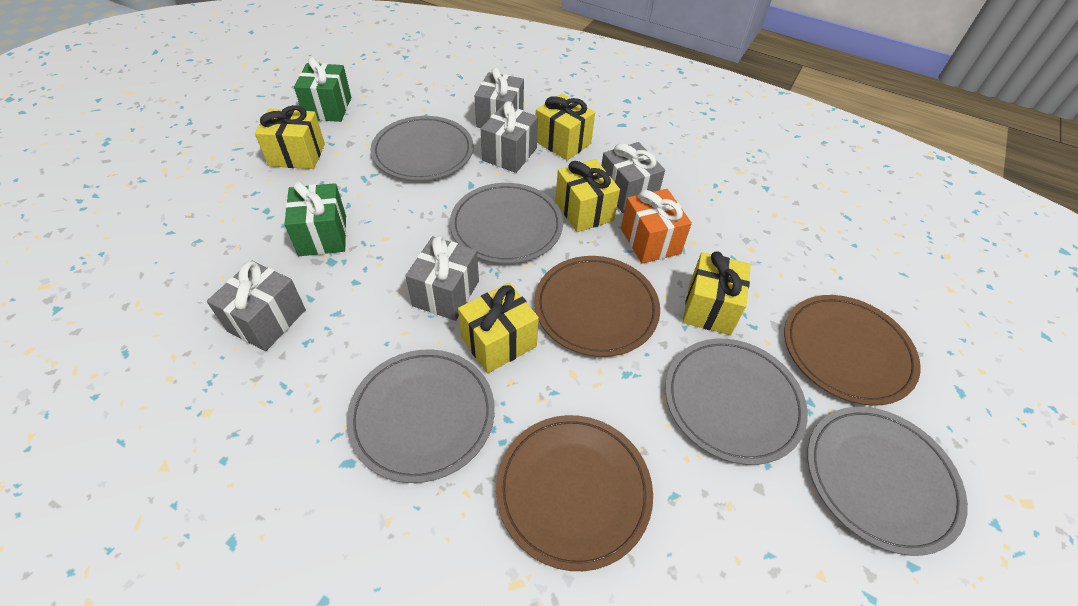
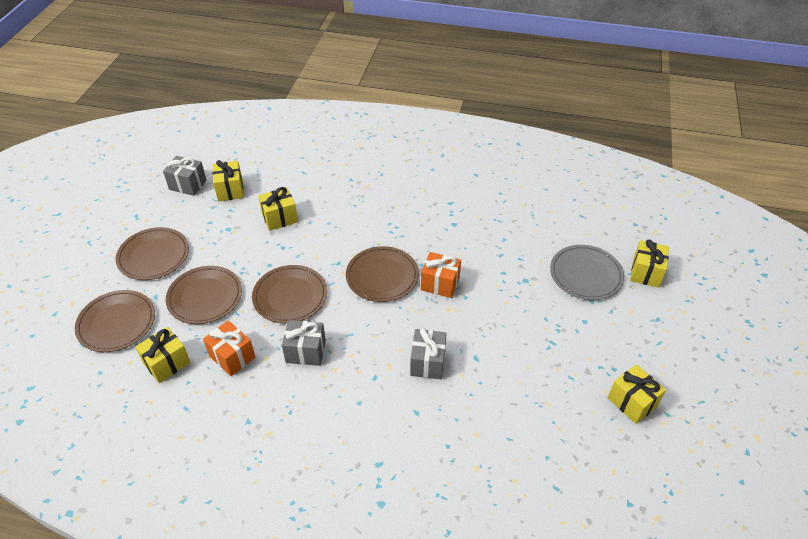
brown plate: 3 -> 5
green gift: 2 -> 0
grey gift: 5 -> 3
grey plate: 5 -> 1
orange gift: 1 -> 2

